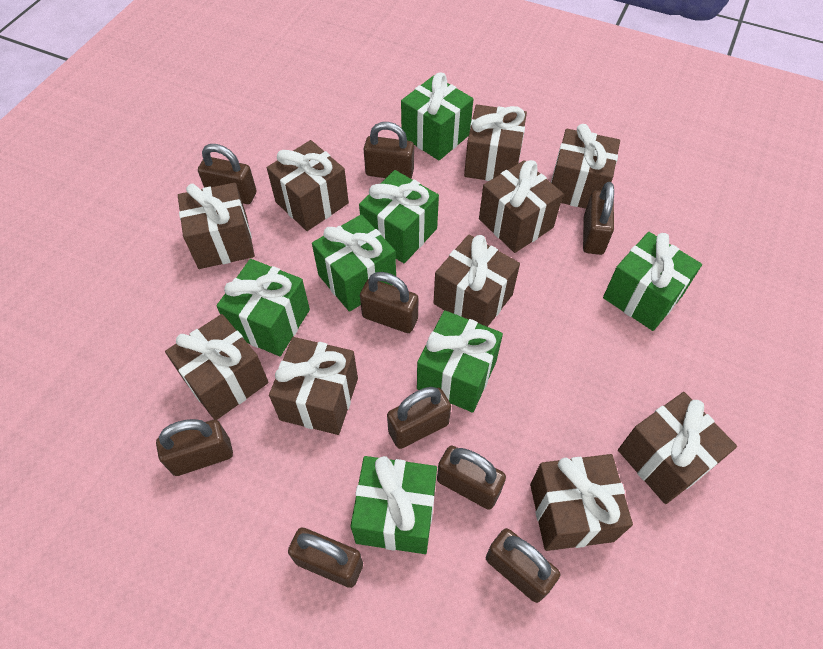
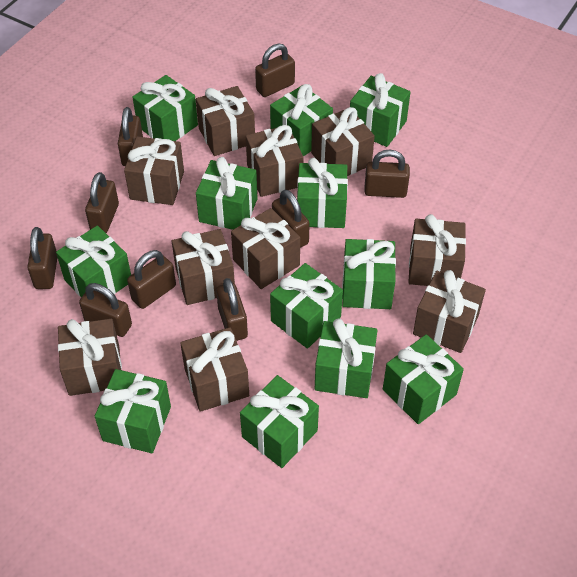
green gift: 7 -> 12

